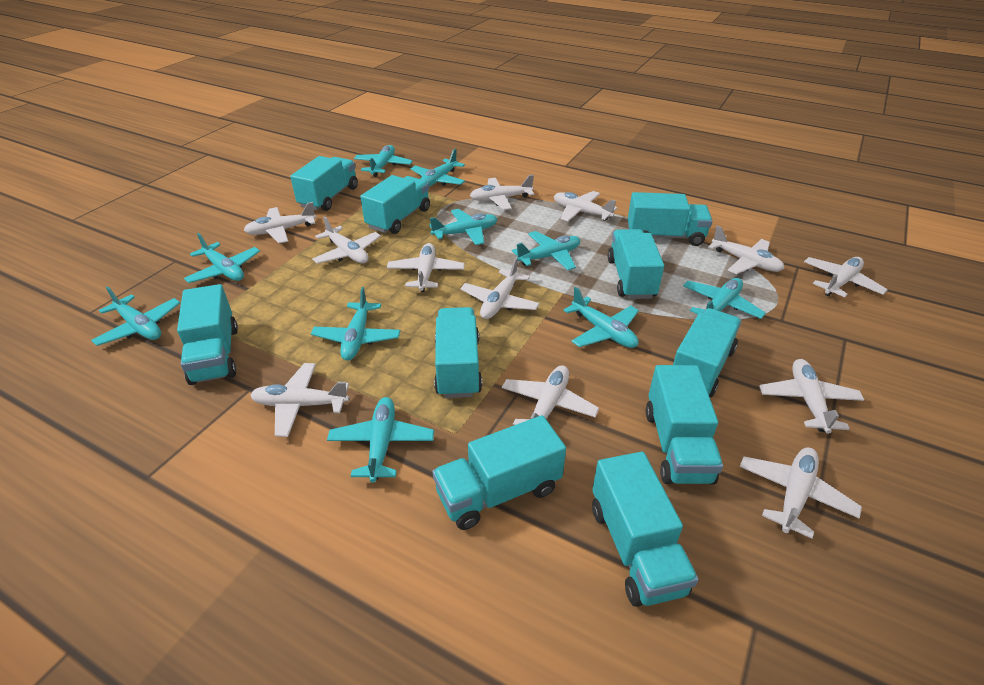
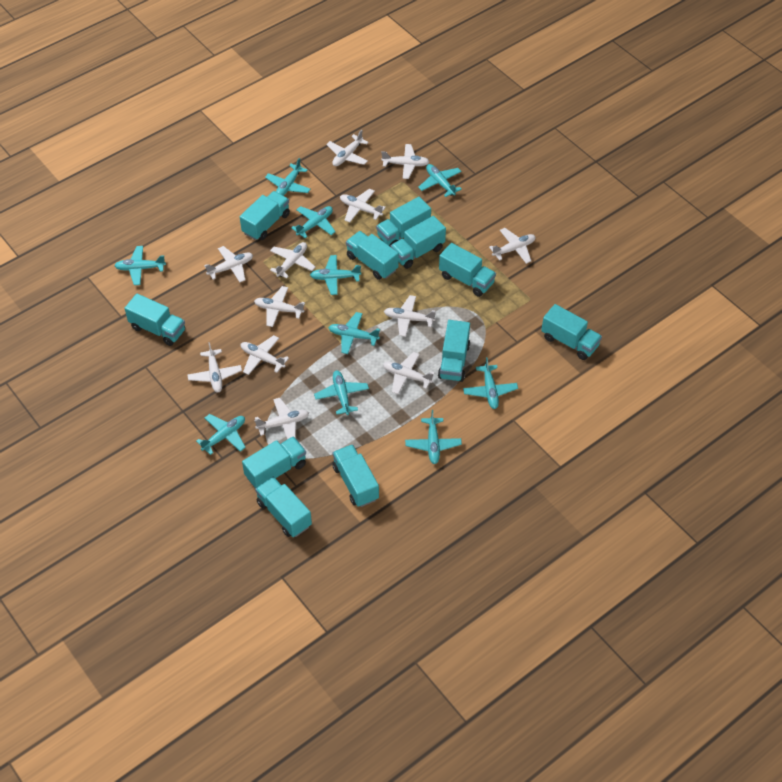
turquoise truck: 10 -> 11

